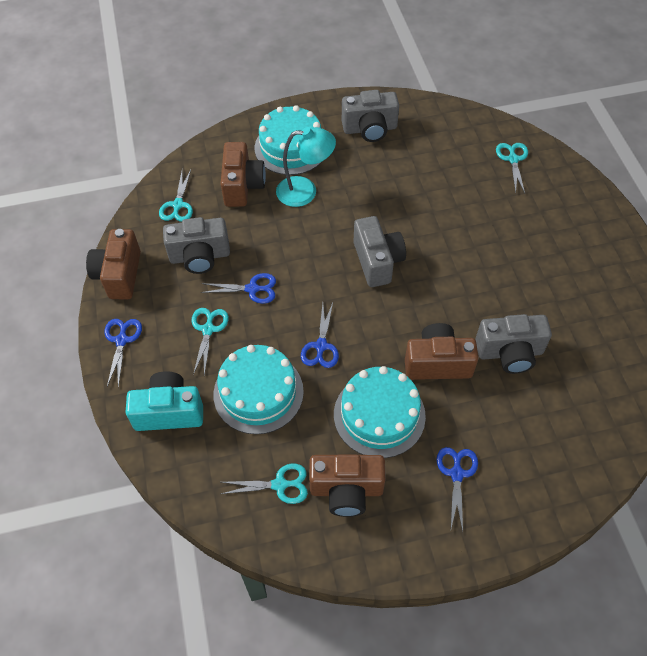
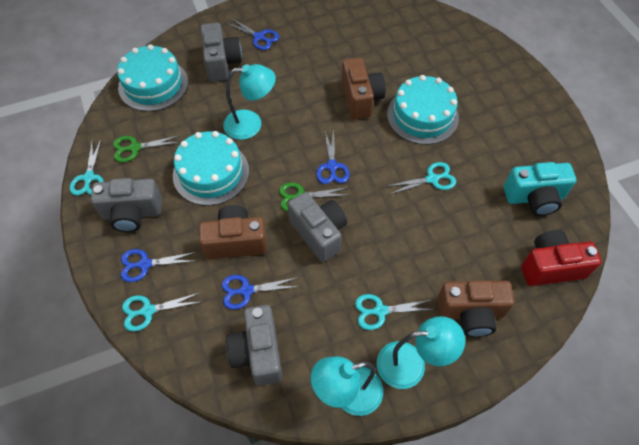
brown camera: 4 -> 3
green scissors: 0 -> 2
red camera: 0 -> 1
turquoise lamp: 1 -> 3

